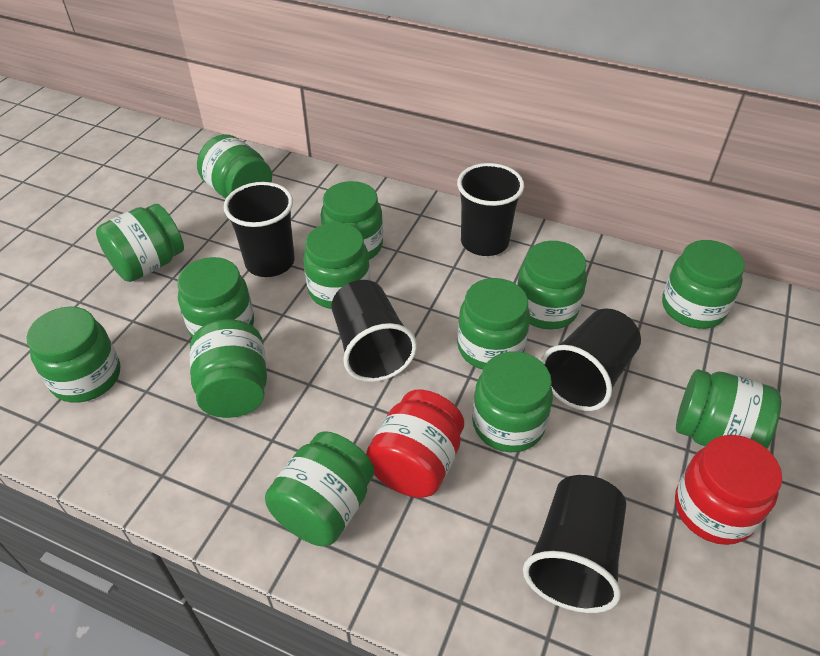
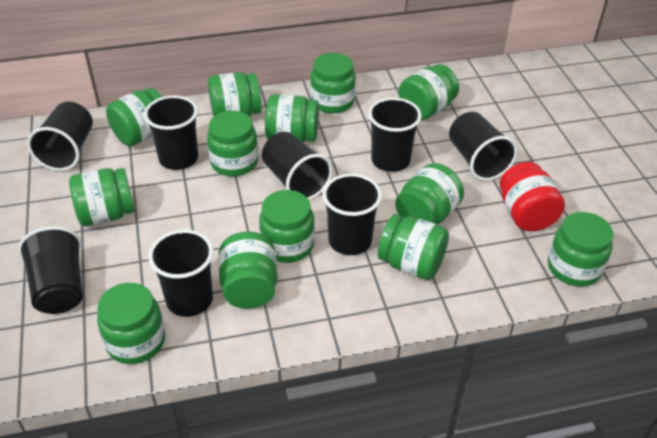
black cup: 5 -> 8
red jar: 2 -> 1

